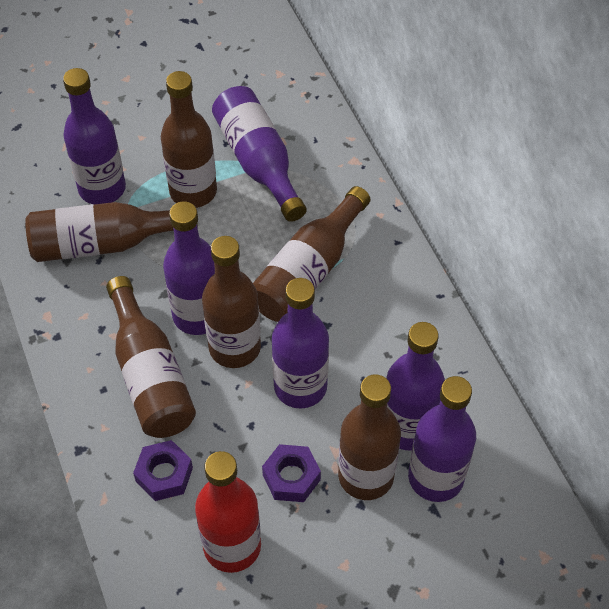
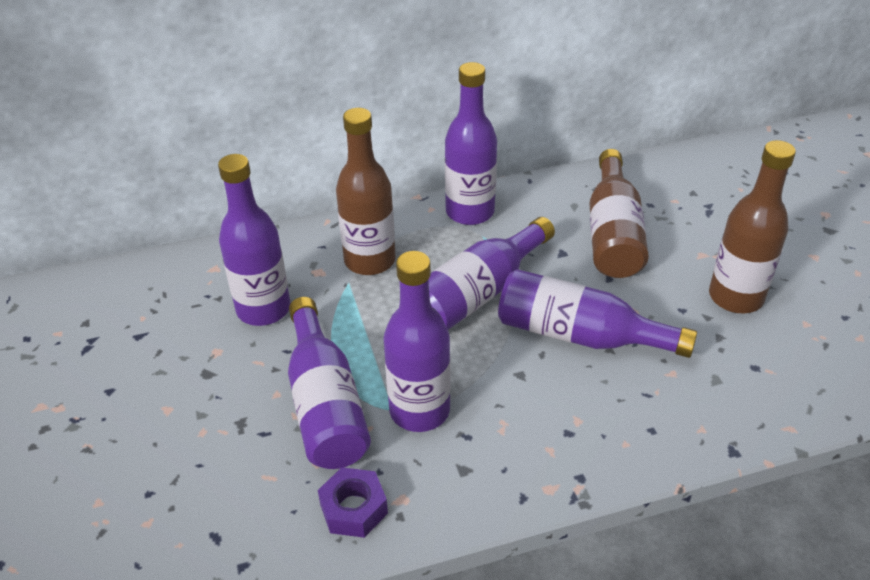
brown bottle: 6 -> 3
purple nut: 2 -> 1
red bottle: 1 -> 0

